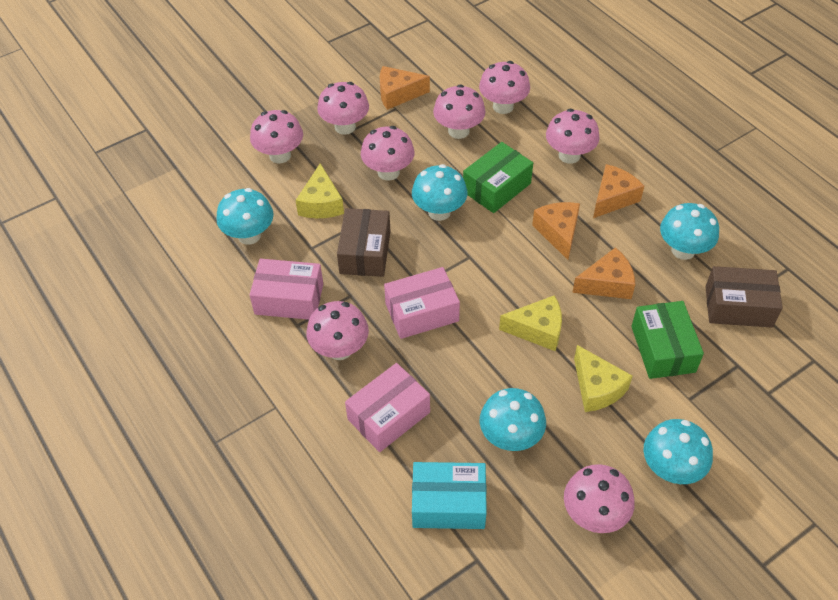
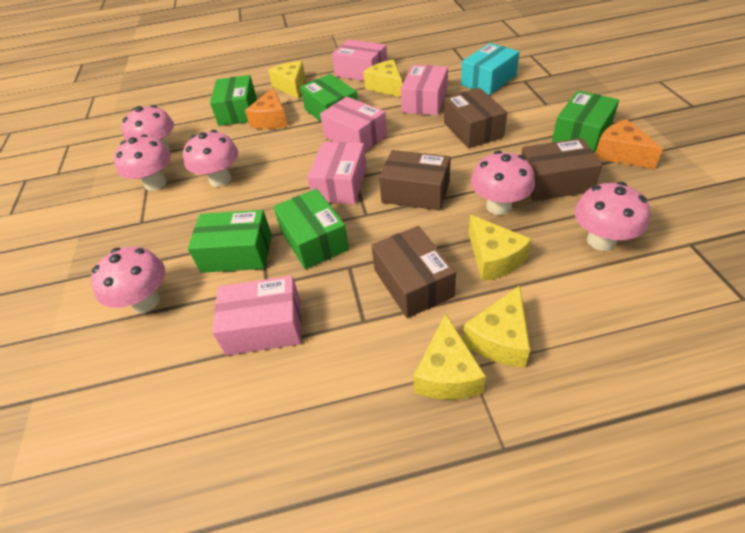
brown box: 2 -> 4
green box: 2 -> 5
orange cheese: 4 -> 2
pink box: 3 -> 5
pink mushroom: 8 -> 6
turquoise mushroom: 5 -> 0
yellow cheese: 3 -> 5

